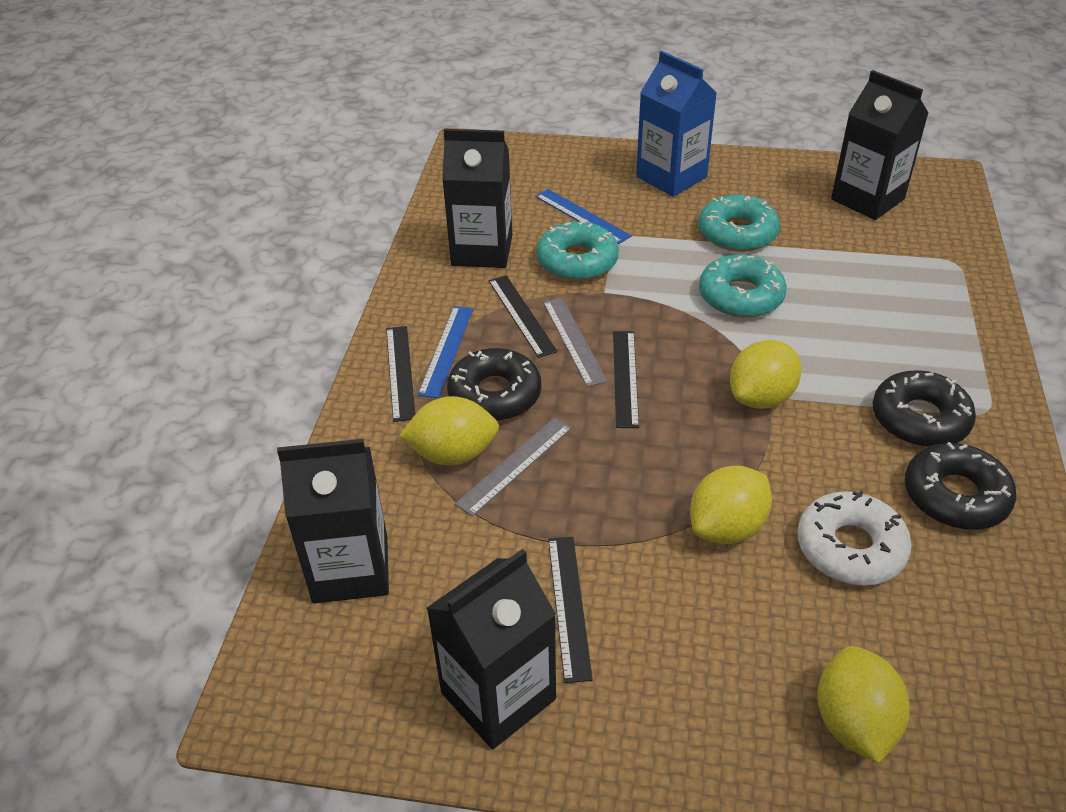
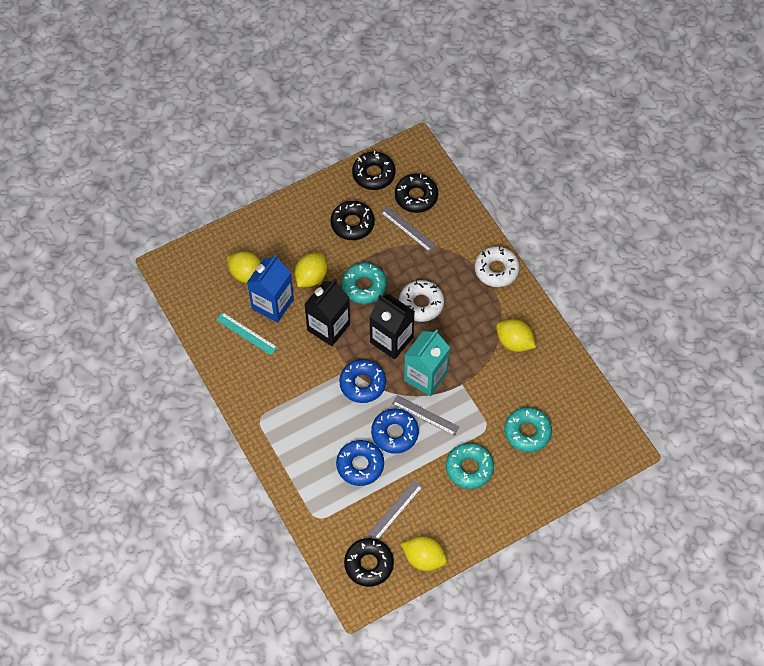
black carton: 4 -> 2
black donut: 3 -> 4
black ruler: 4 -> 0
blue donut: 0 -> 3
blue ruler: 2 -> 0
grey ruler: 2 -> 3
turquoise carton: 0 -> 1
turquoise ruler: 0 -> 1
white donut: 1 -> 2

